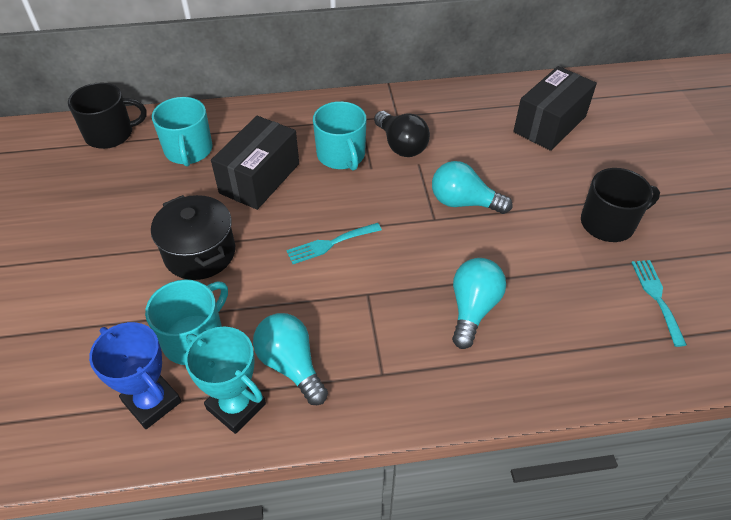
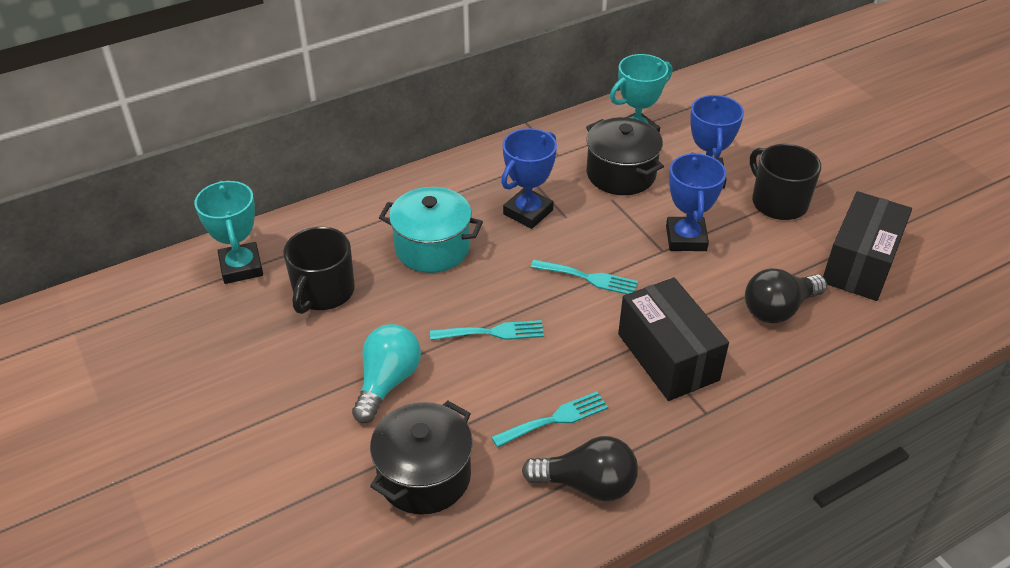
black light bulb: 1 -> 2
black pot: 1 -> 2
blue trophy: 1 -> 3
turquoise fork: 2 -> 3
turquoise light bulb: 3 -> 1
turquoise mug: 3 -> 0
turquoise pot: 0 -> 1
turquoise trophy: 1 -> 2

